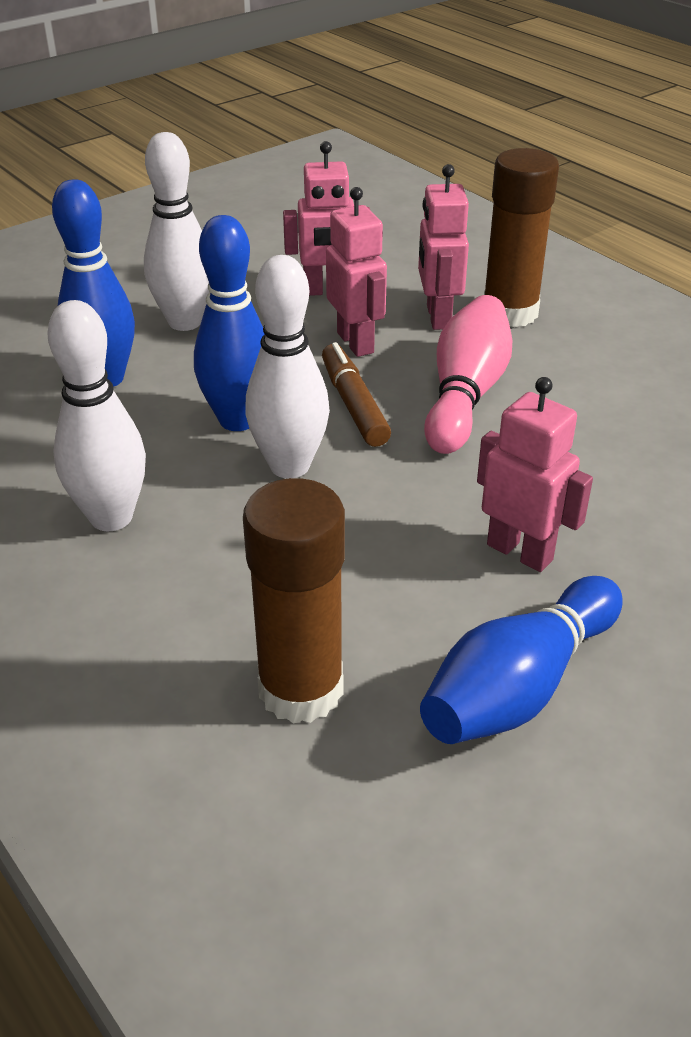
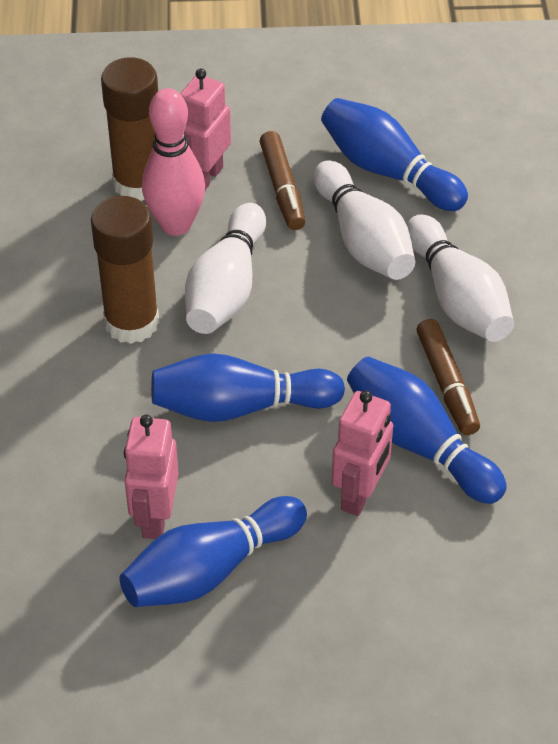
blue bowling pin: 3 -> 4
brown marker: 1 -> 2
pink robot: 4 -> 3

